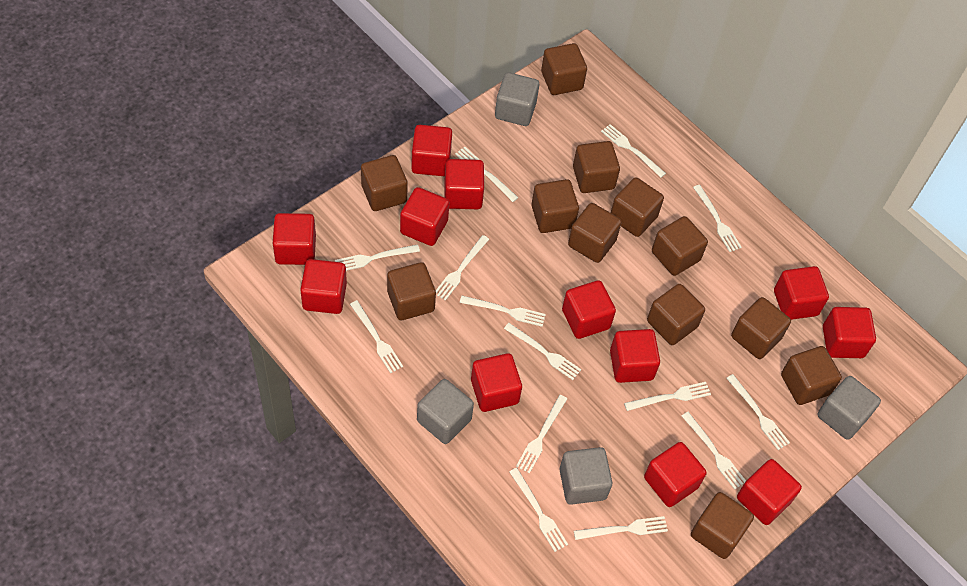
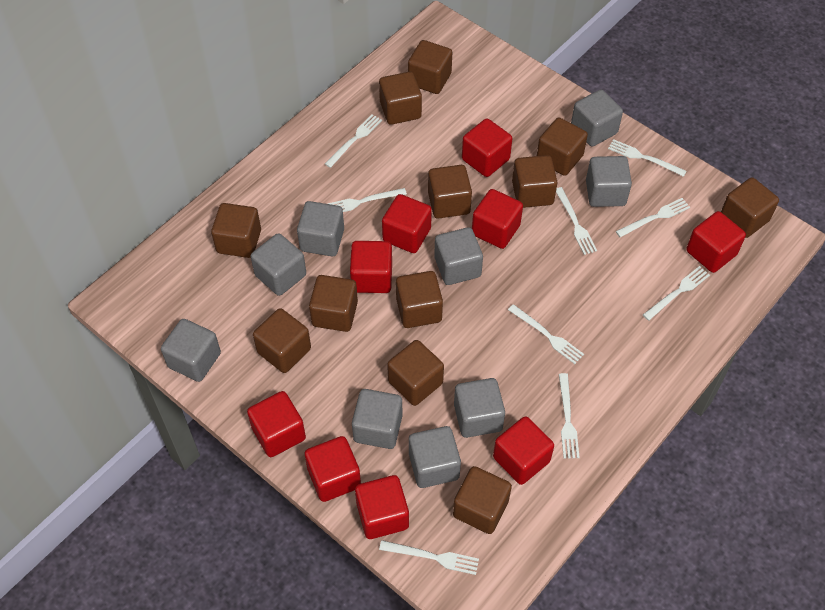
grey cube: 4 -> 9
red cube: 12 -> 9
white fork: 14 -> 9

